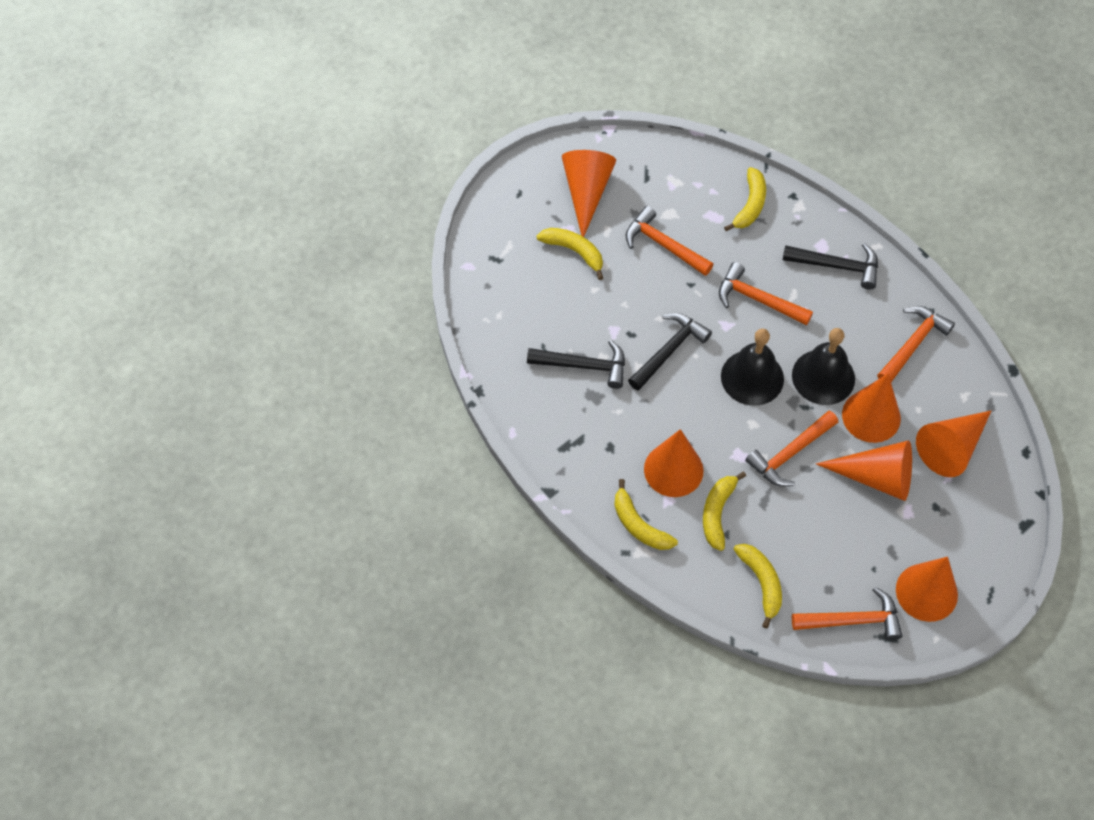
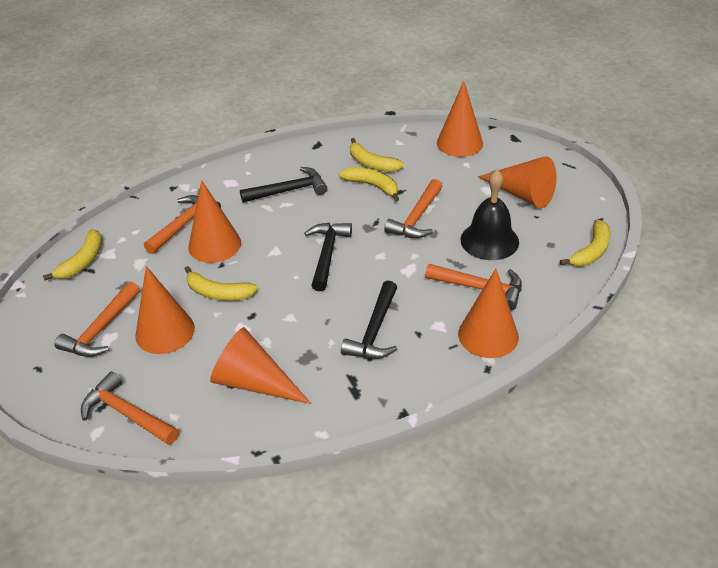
black bell: 2 -> 1

